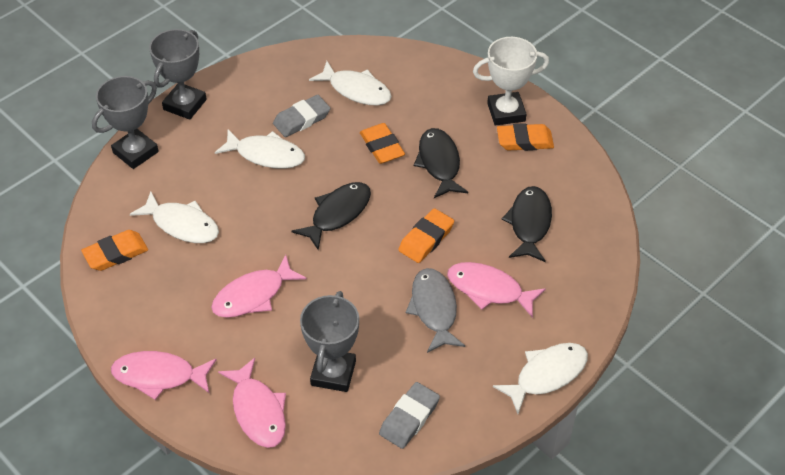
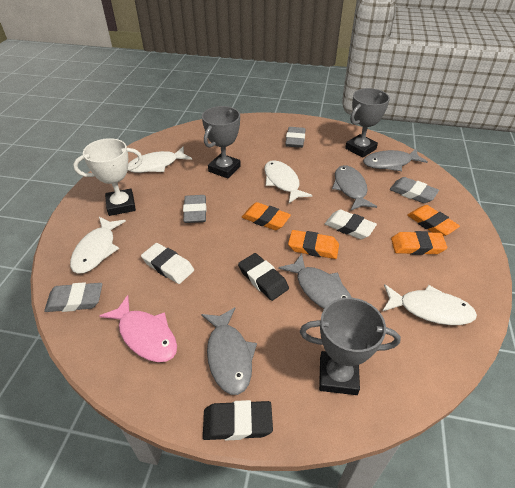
black eraser: 0 -> 2
black fish: 3 -> 0
grey eraser: 2 -> 4
grey fish: 1 -> 4
pink fish: 4 -> 1
white eraser: 0 -> 2

